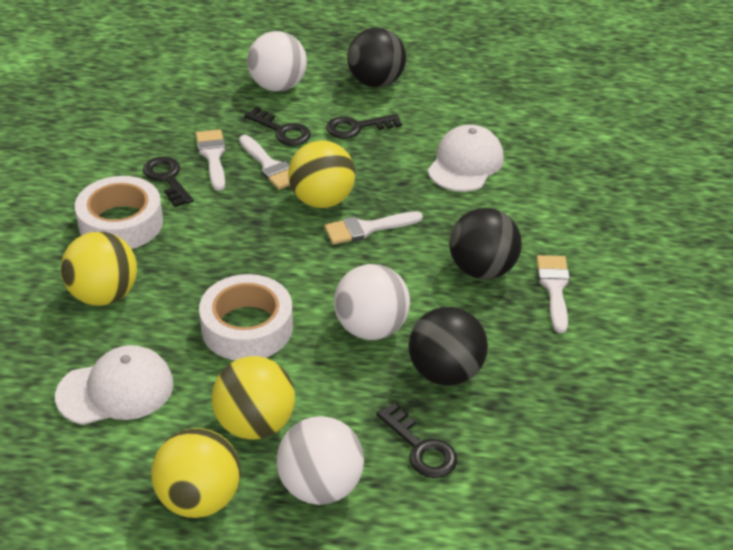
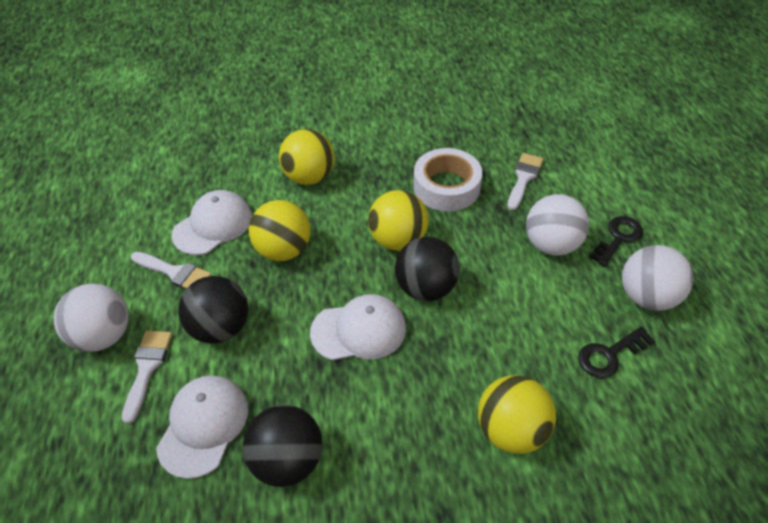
black key: 4 -> 2
white brush: 4 -> 3
white cap: 2 -> 3
white tape: 2 -> 1

